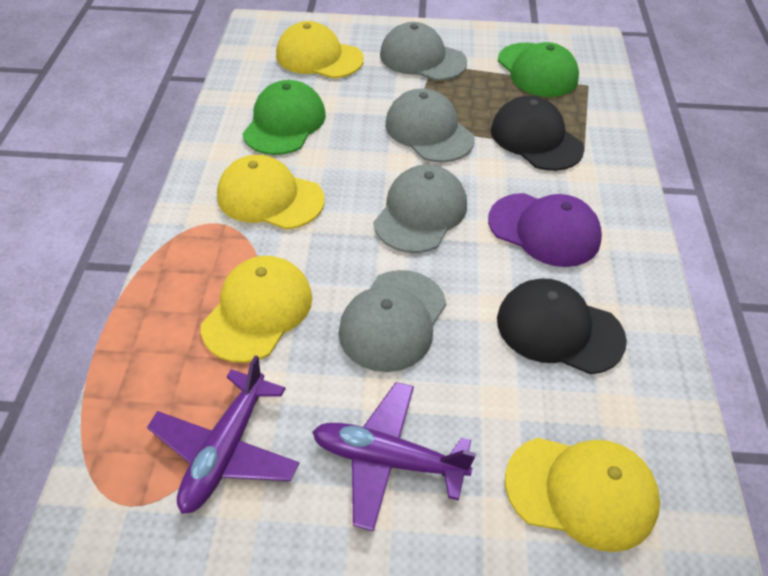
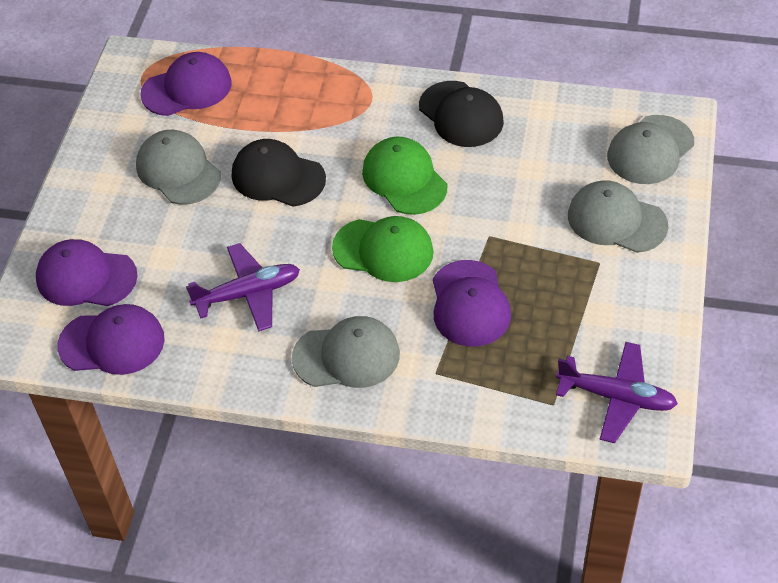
purple cap: 1 -> 4
yellow cap: 4 -> 0

